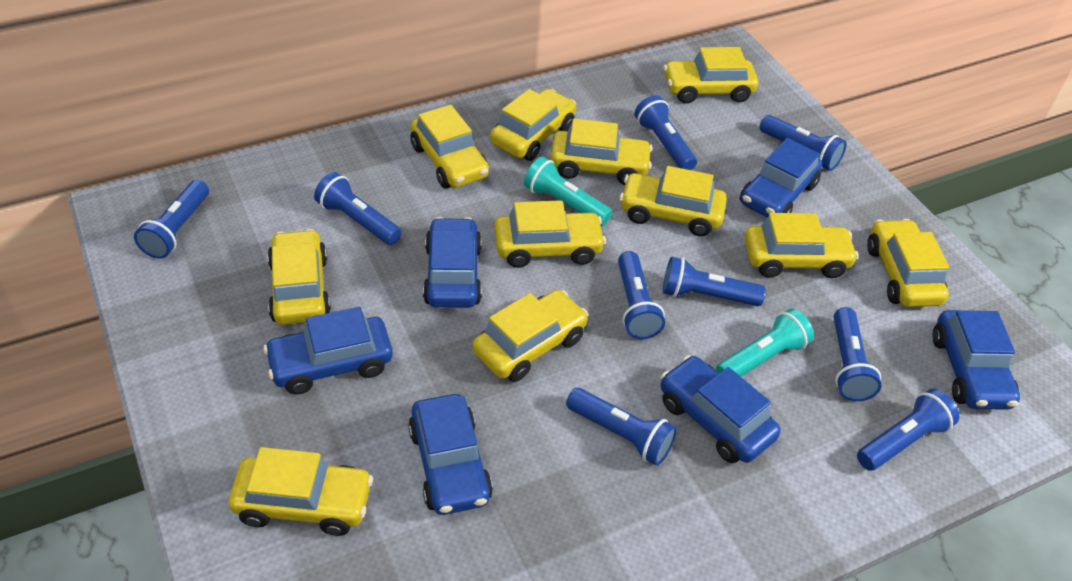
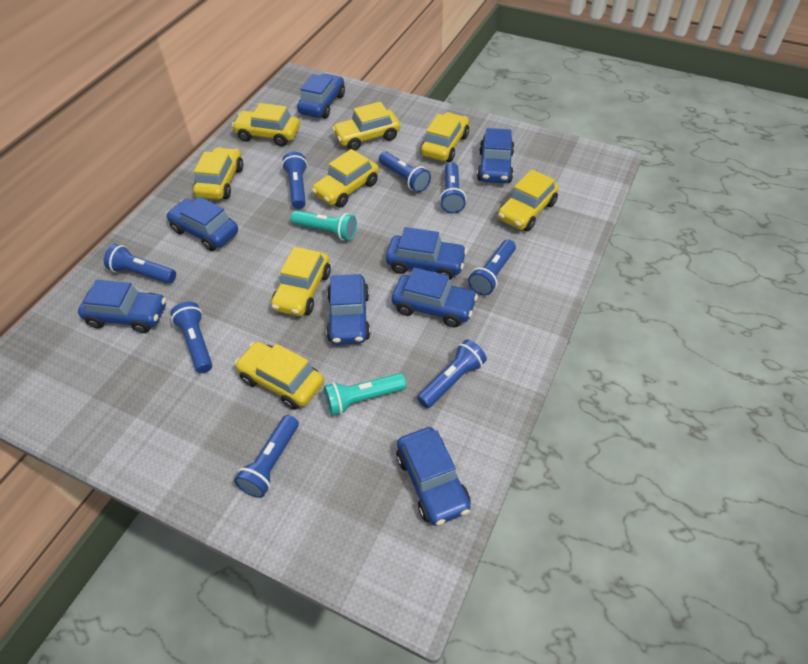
blue car: 6 -> 8
blue flashlight: 9 -> 8
yellow car: 11 -> 8

